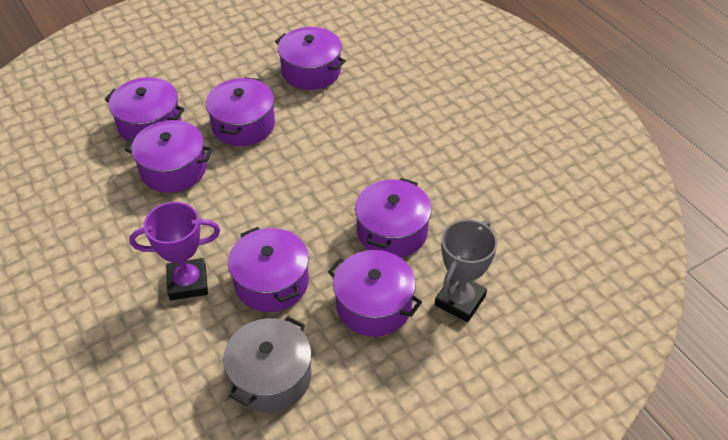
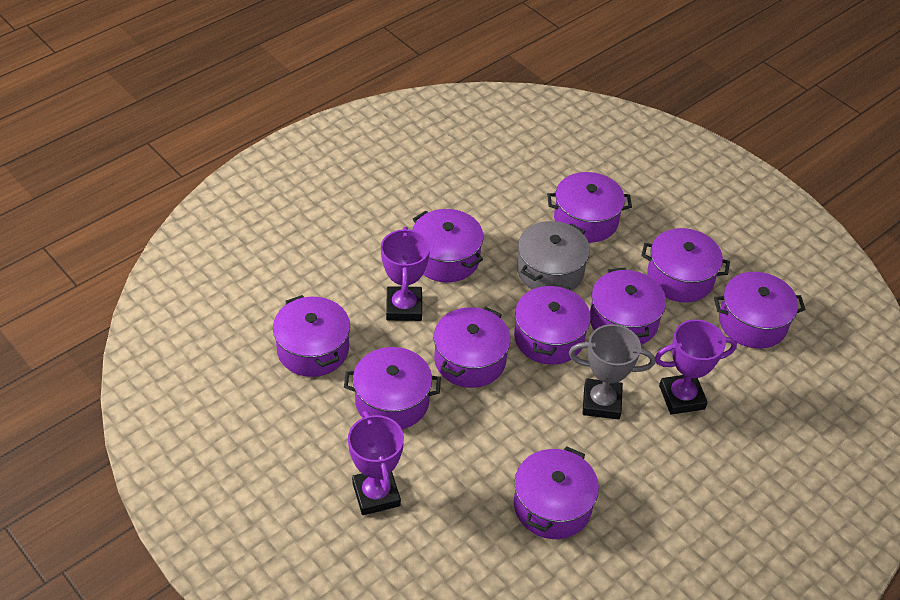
purple pot: 7 -> 10
purple trophy: 1 -> 3

